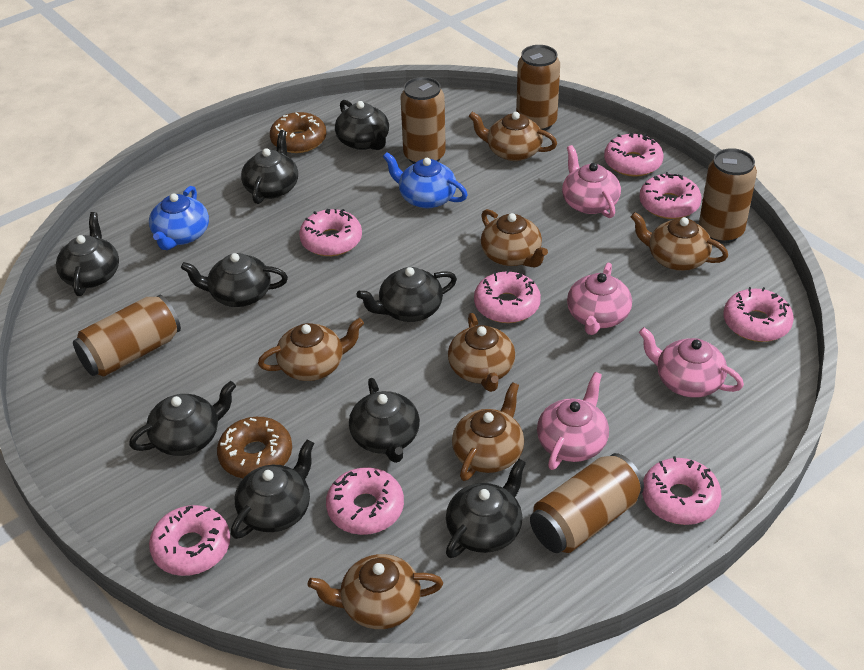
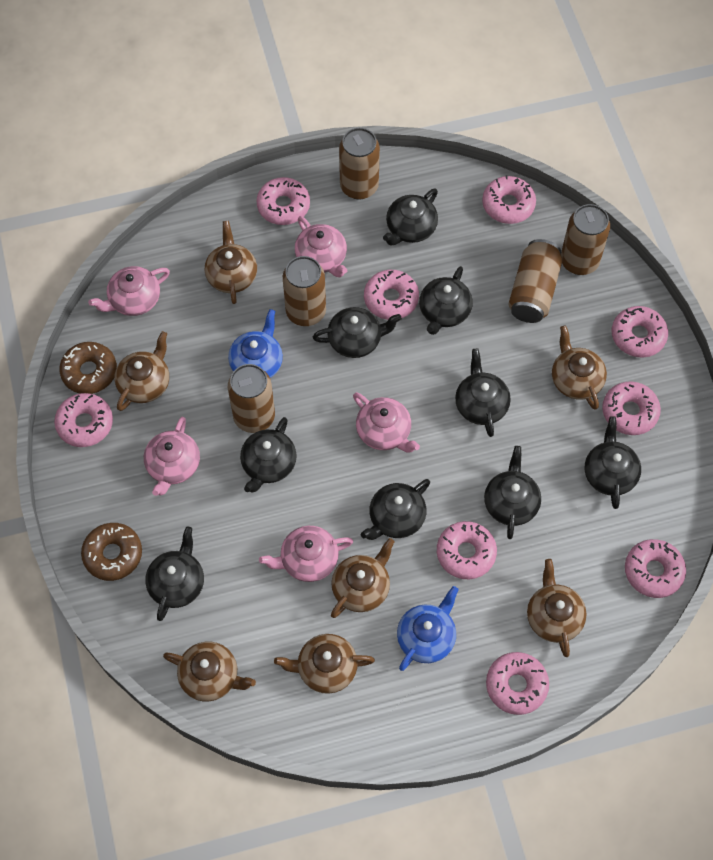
pink donut: 8 -> 9
pink teapot: 4 -> 5

